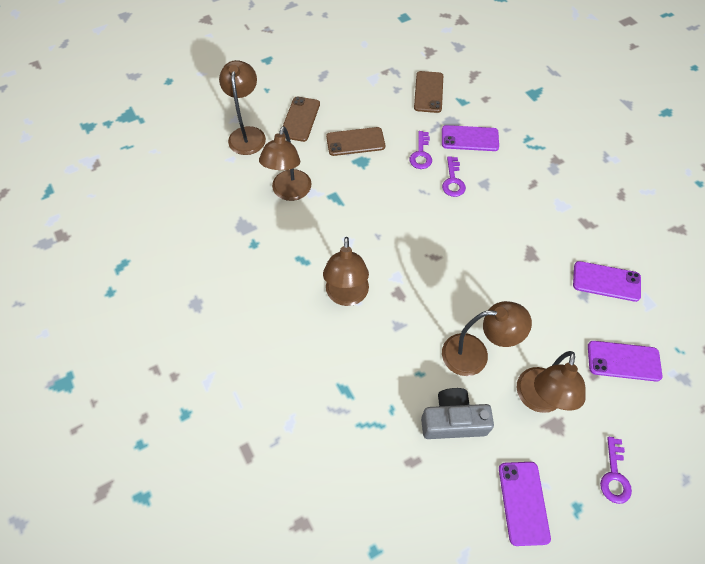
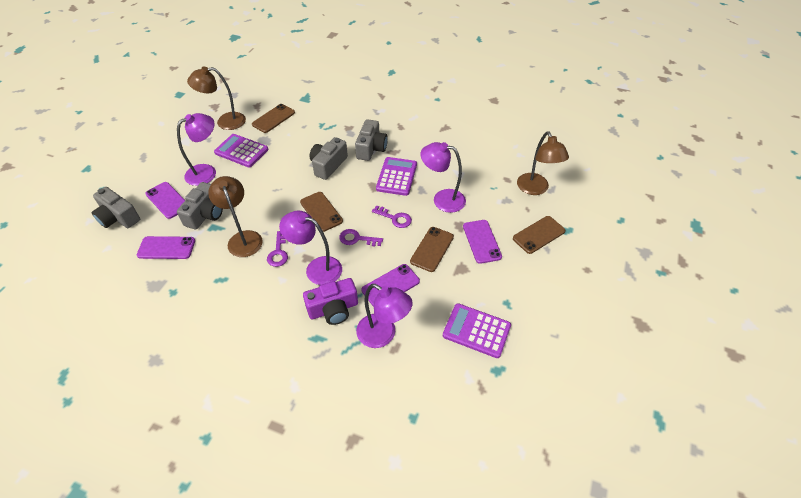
brown lamp: 5 -> 3
brown phone: 3 -> 4
grey camera: 1 -> 4
purple calculator: 0 -> 3
purple camera: 0 -> 1
purple lamp: 0 -> 4

